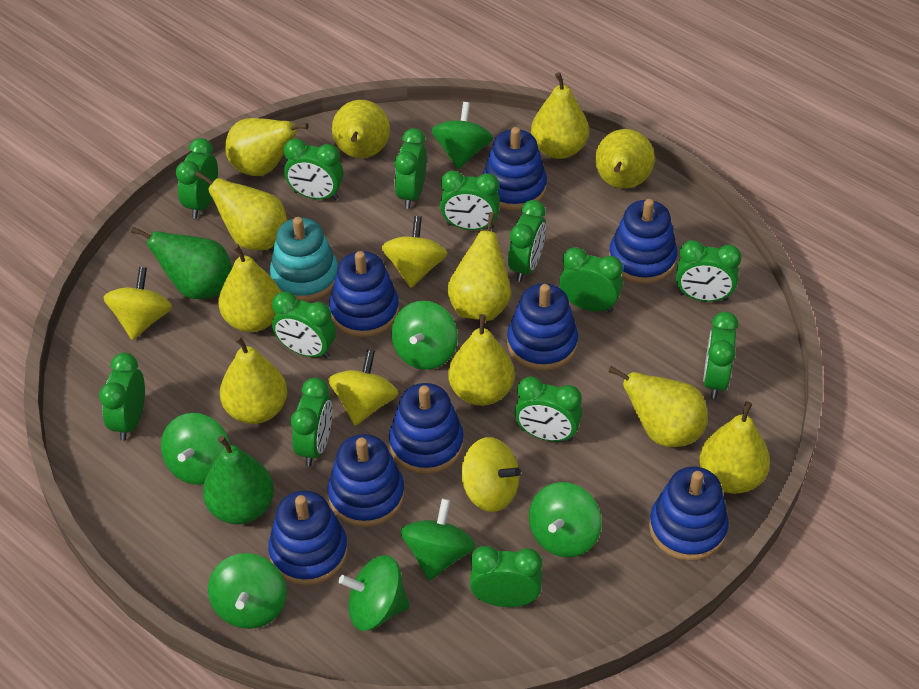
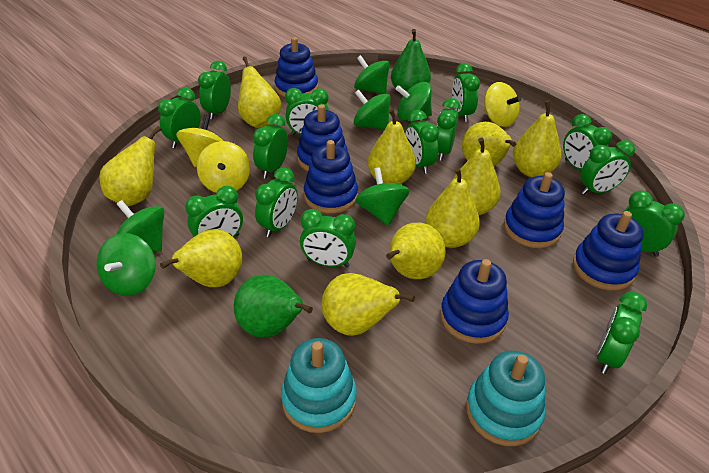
blue stacking toy: 8 -> 6
green clock: 13 -> 14
green spinning top: 7 -> 6
turquoise stacking toy: 1 -> 2
yellow pear: 11 -> 10
yellow spinning top: 4 -> 3

